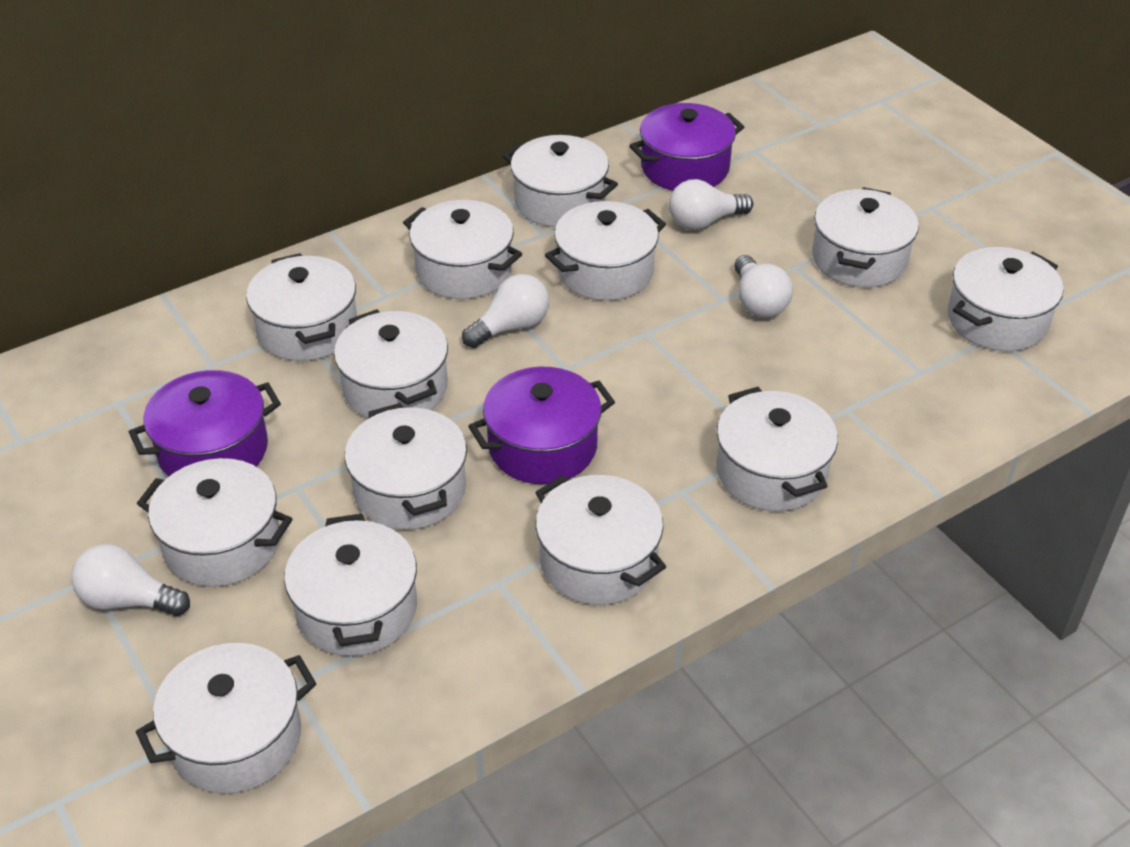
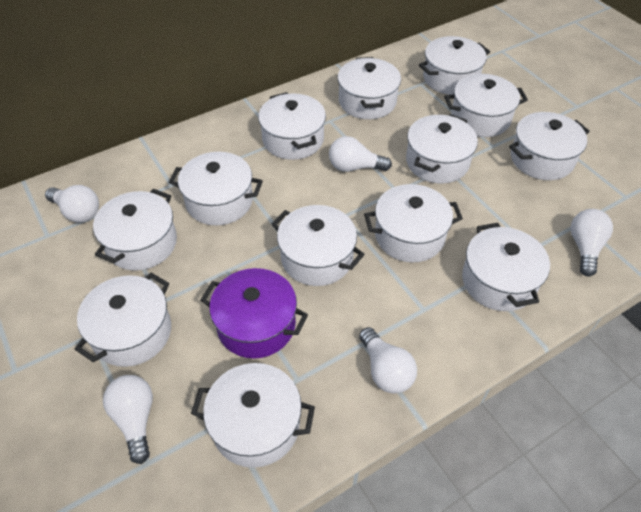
purple pot: 3 -> 1
white light bulb: 4 -> 5

